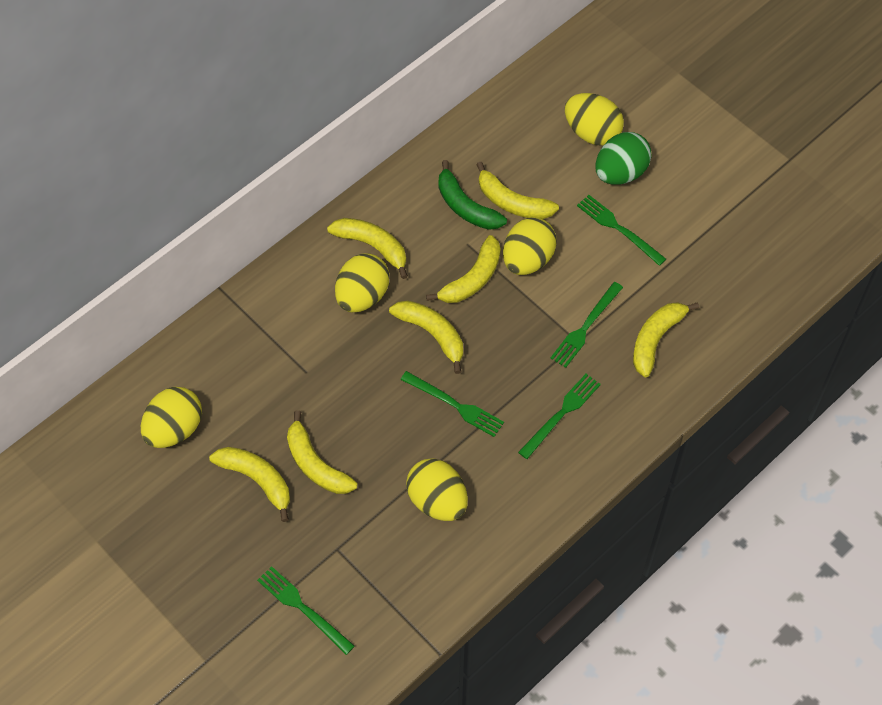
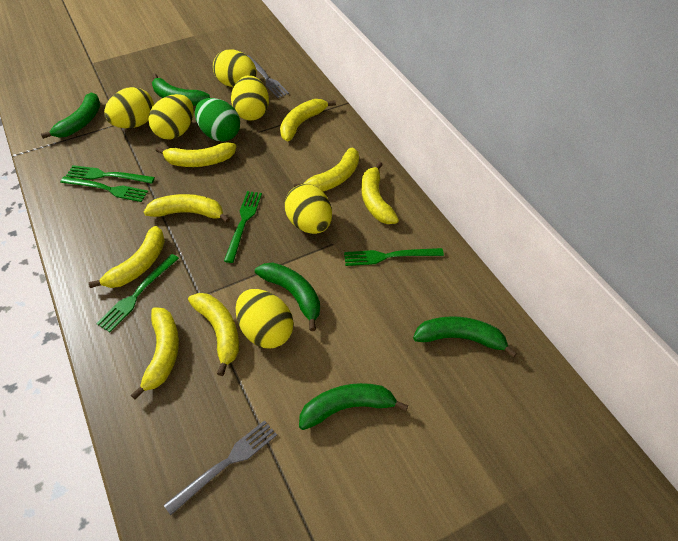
green banana: 1 -> 5
grey fork: 0 -> 2
yellow banana: 7 -> 8
yellow egg: 5 -> 6

